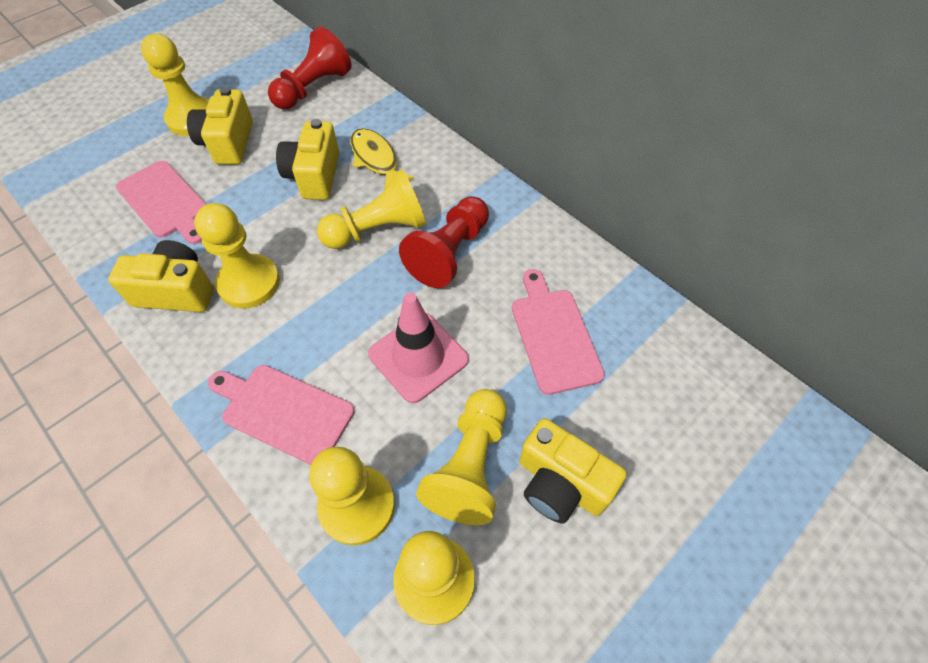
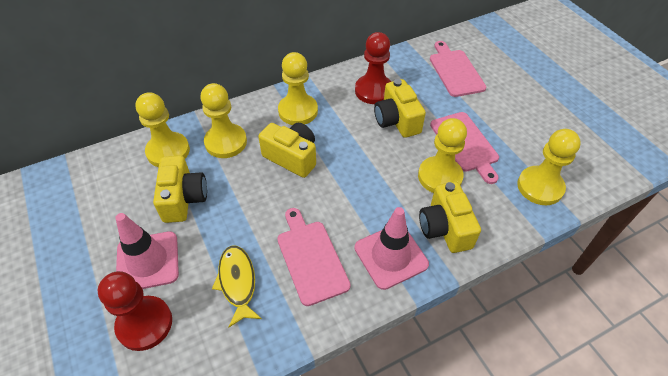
pink traffic cone: 1 -> 2
yellow pawn: 6 -> 5

